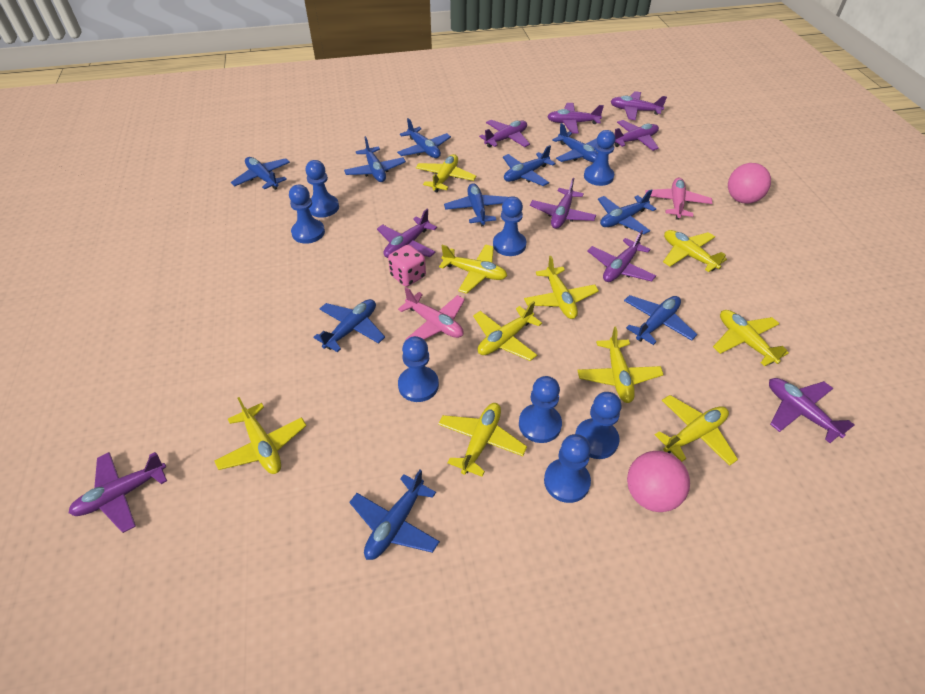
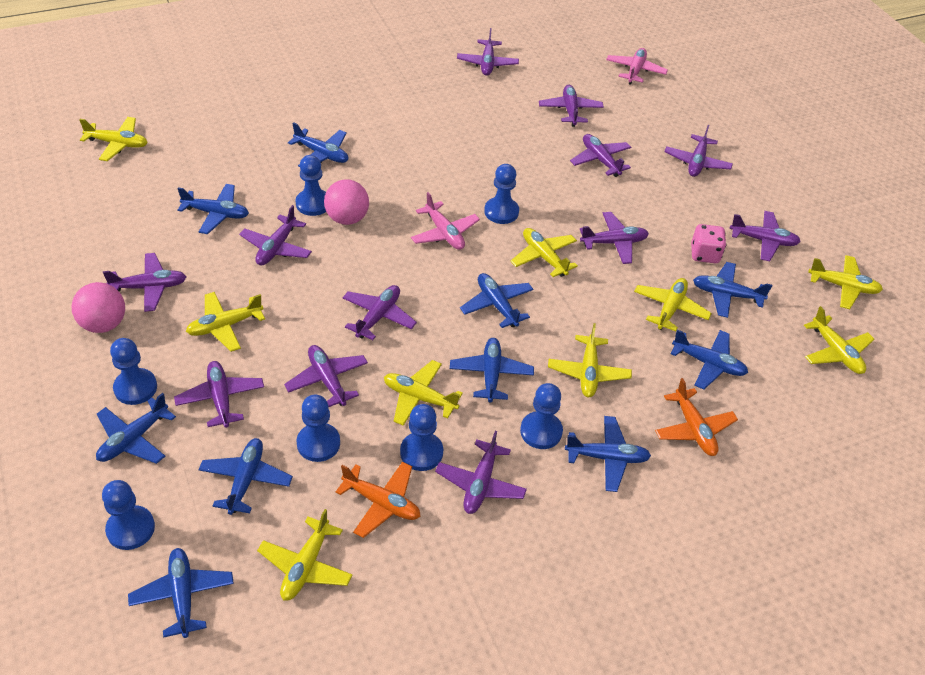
blue pawn: 8 -> 7
orange plane: 0 -> 2
purple plane: 9 -> 12
yellow plane: 10 -> 9

